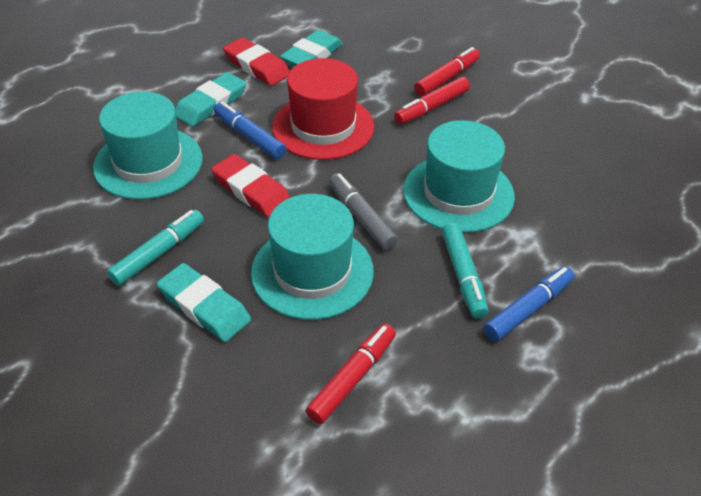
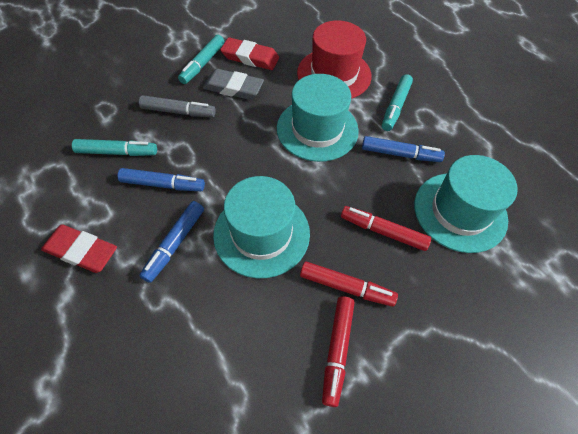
blue marker: 2 -> 3
grey eraser: 0 -> 1
turquoise eraser: 3 -> 0
turquoise marker: 2 -> 3

